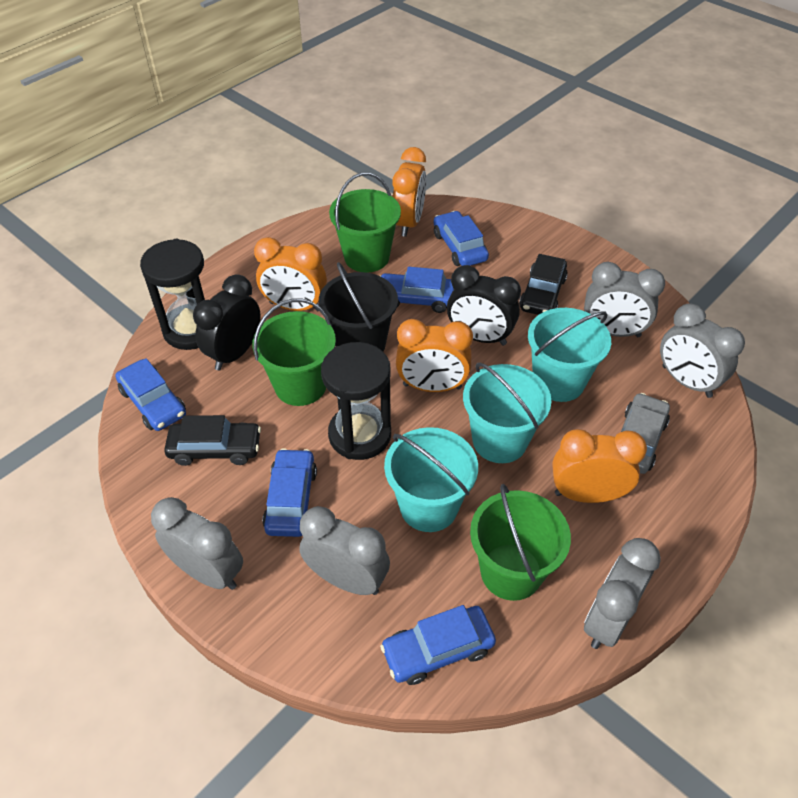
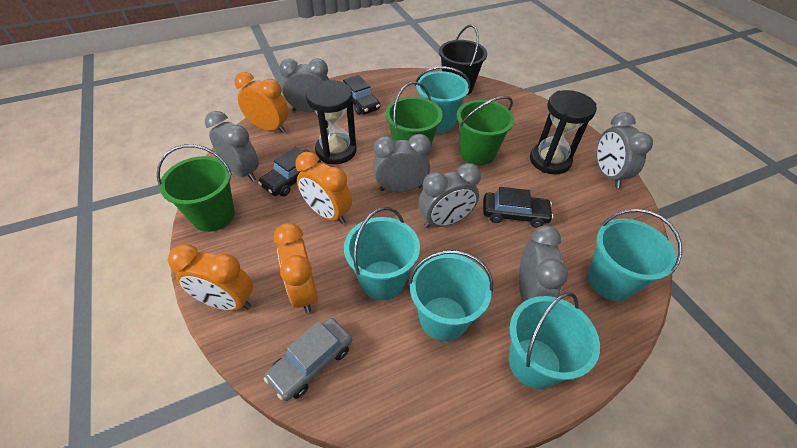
black car: 2 -> 3
black clock: 2 -> 0
blue car: 5 -> 0
grey clock: 5 -> 6
turquoise bucket: 3 -> 5

